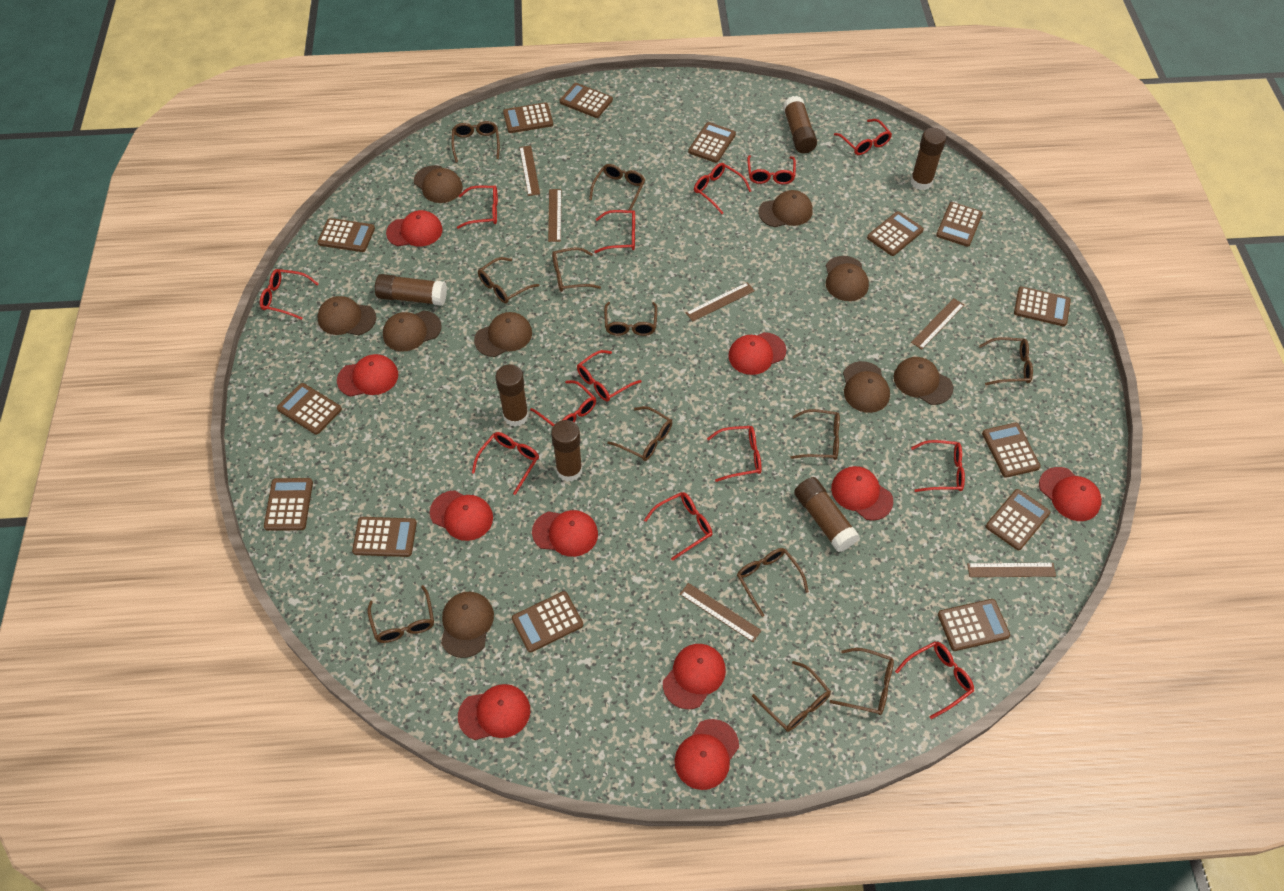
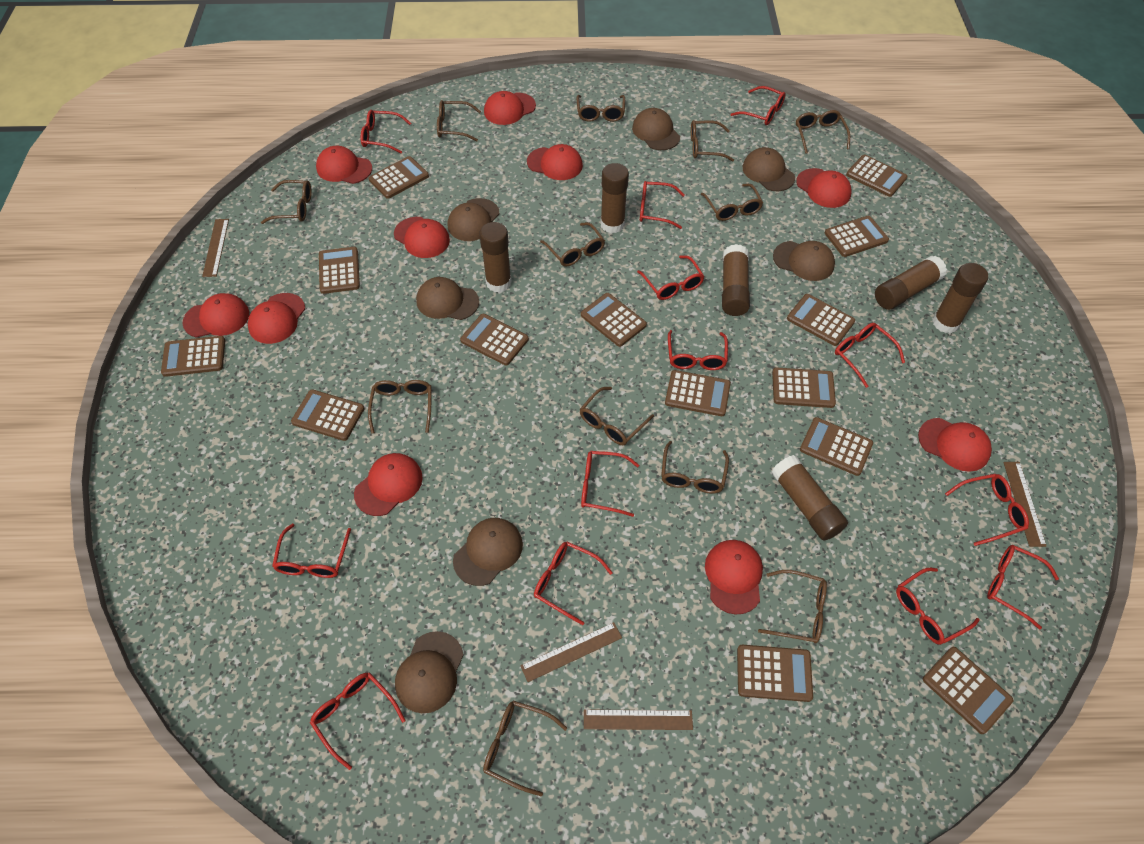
brown cap: 9 -> 7
brown ruler: 6 -> 4

